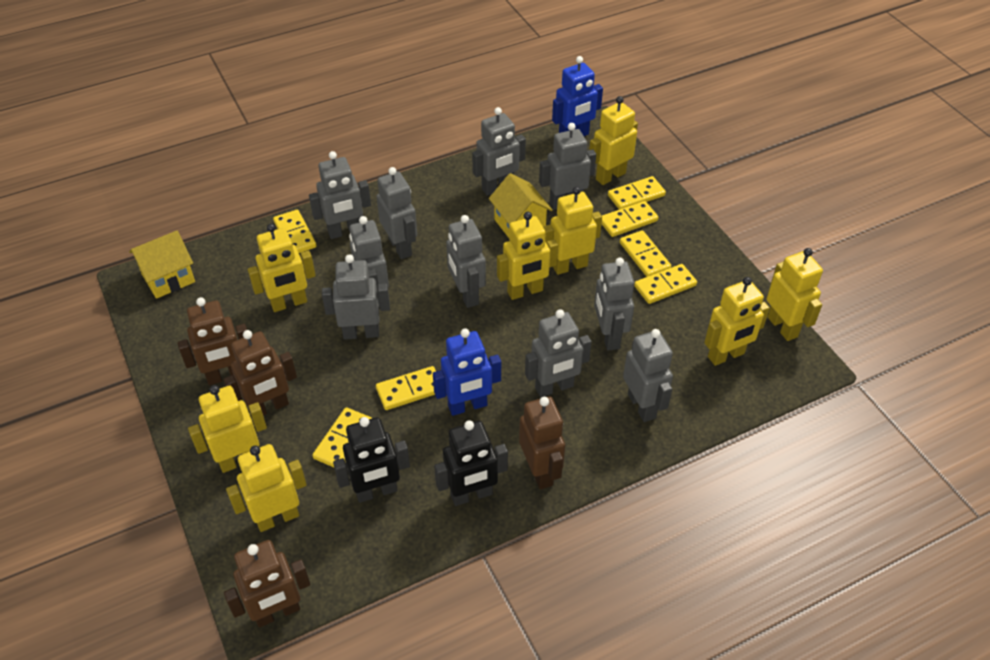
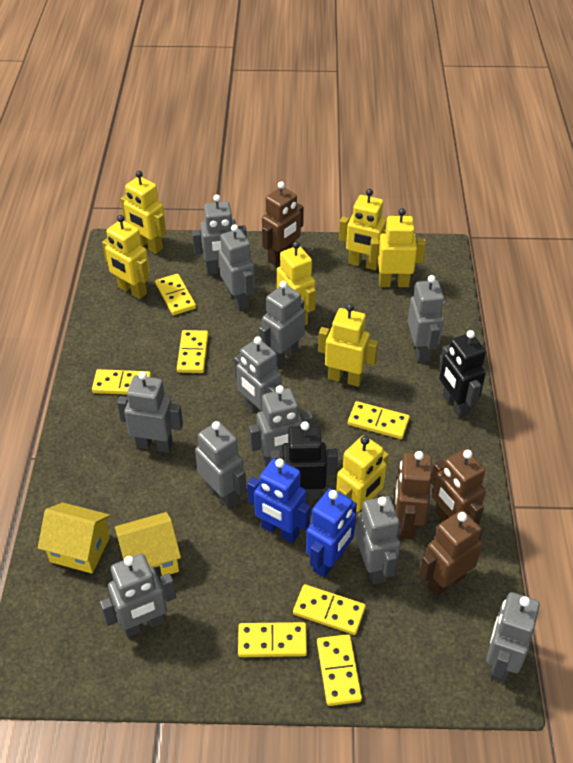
grey robot: 10 -> 11
yellow robot: 8 -> 7

